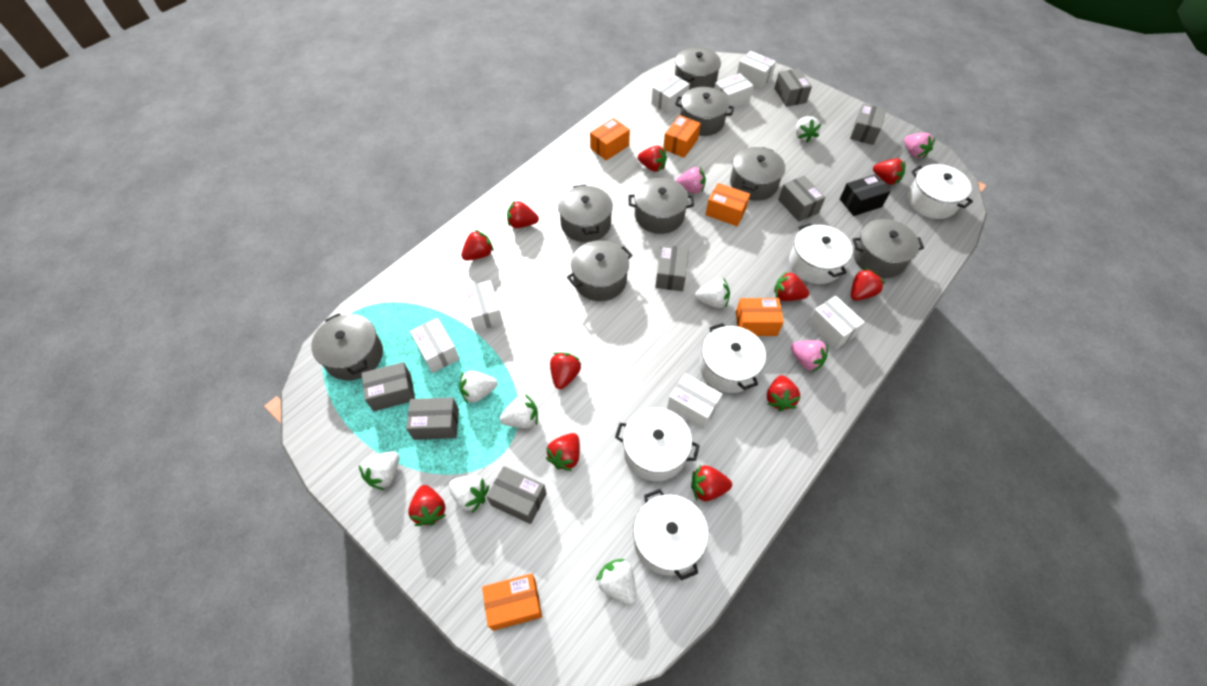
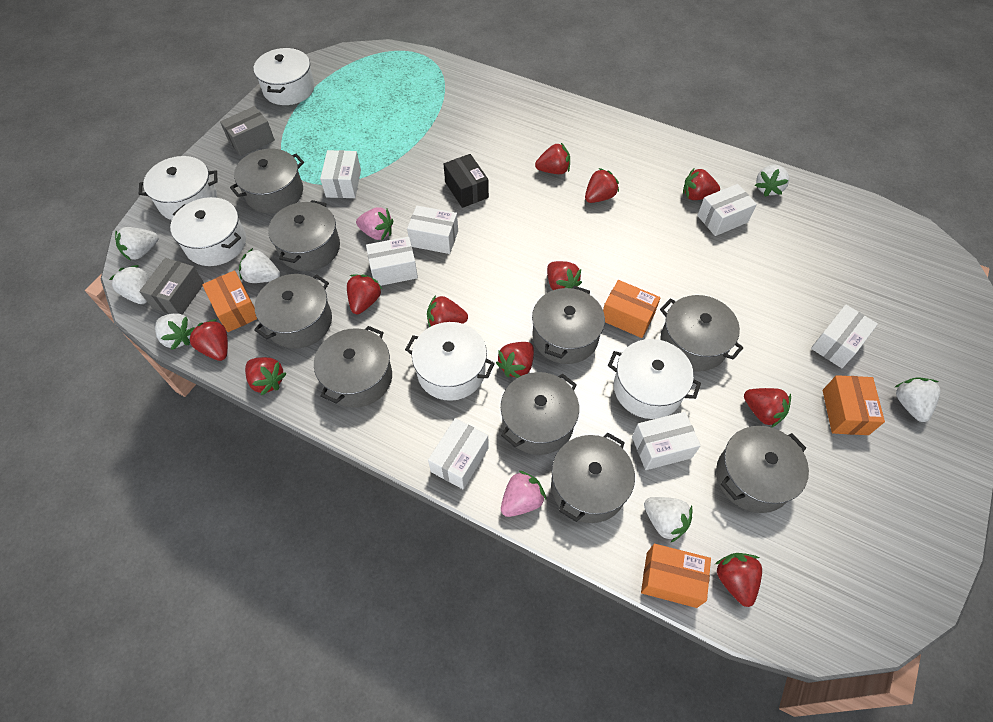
grey box: 7 -> 2
grey pot: 8 -> 9
orange box: 5 -> 4
pink strawberry: 3 -> 2

